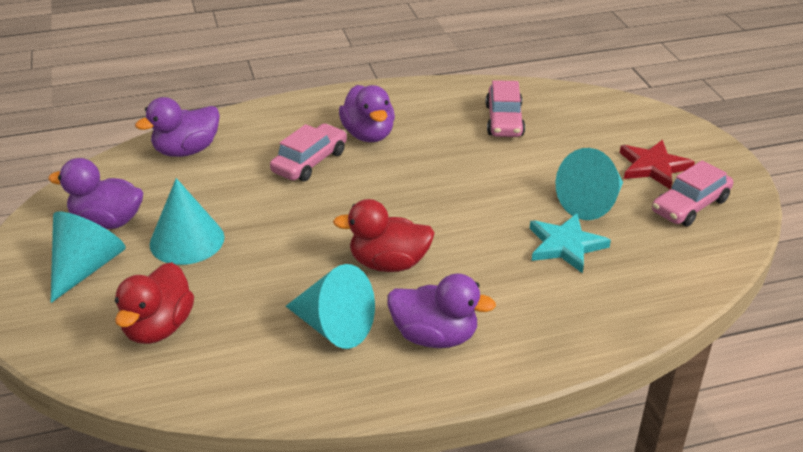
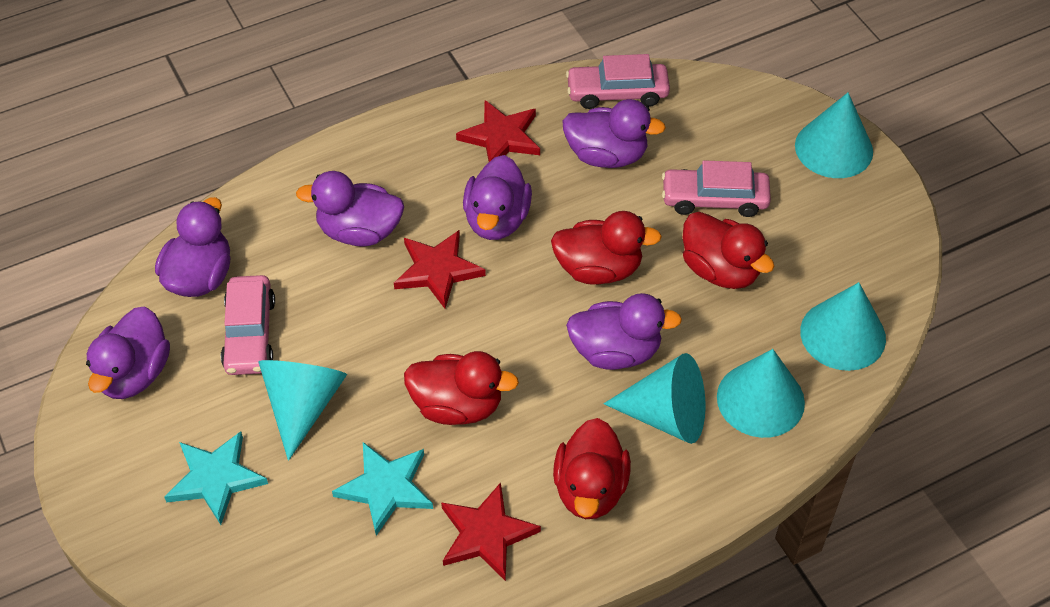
purple duck: 4 -> 6
red duck: 2 -> 4
red star: 1 -> 3
turquoise cone: 4 -> 5
turquoise star: 1 -> 2

